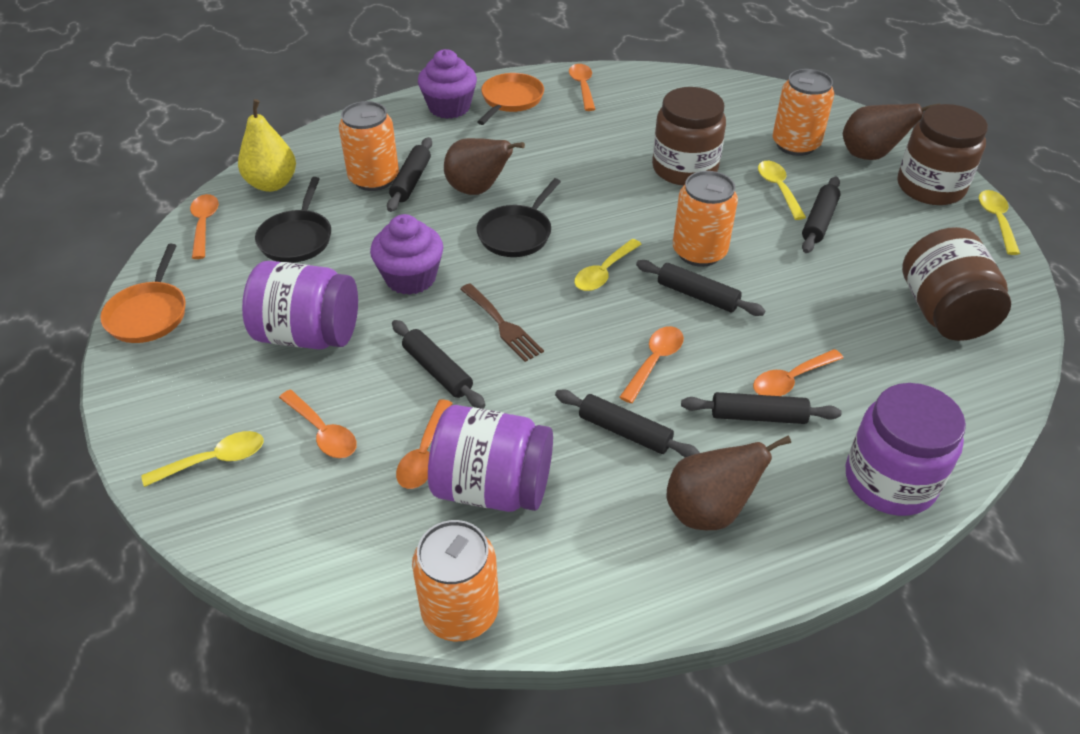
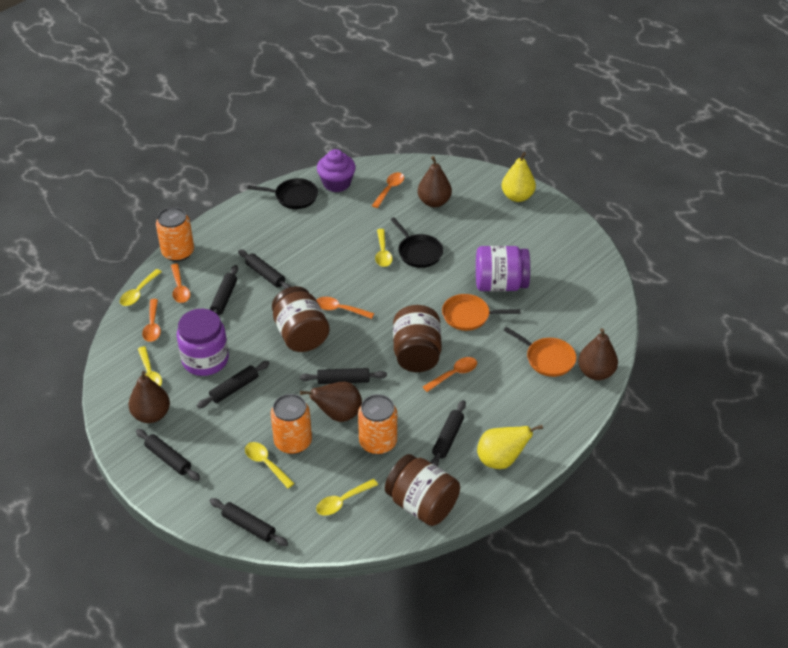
black rolling pin: 6 -> 7
brown fork: 1 -> 0
brown pear: 3 -> 4
orange can: 4 -> 3
orange spoon: 6 -> 5
purple cupcake: 2 -> 1
purple jar: 3 -> 2
yellow pear: 1 -> 2
yellow spoon: 4 -> 5

